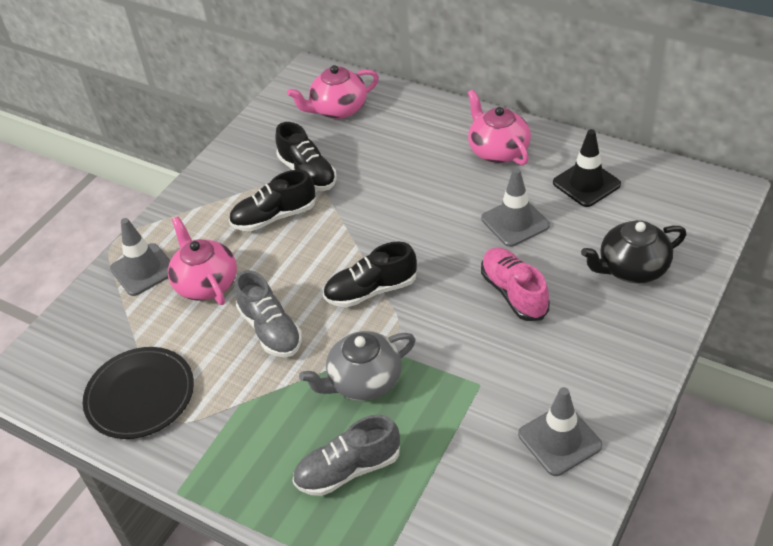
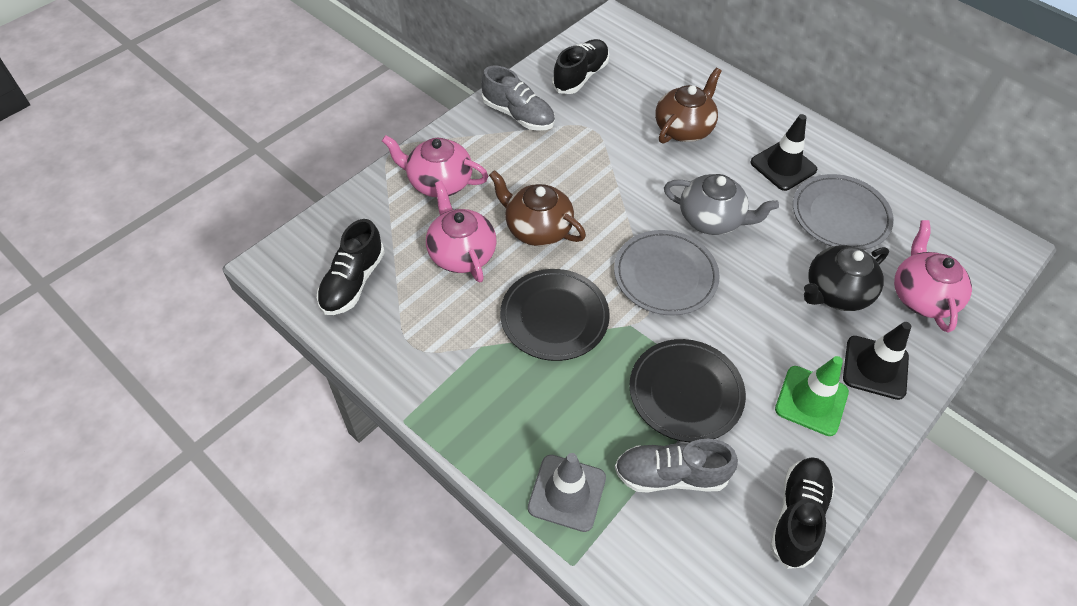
black plate: 1 -> 2
black traffic cone: 1 -> 2
brown teapot: 0 -> 2
green traffic cone: 0 -> 1
grey plate: 0 -> 2
grey traffic cone: 3 -> 1
pink shoe: 1 -> 0

